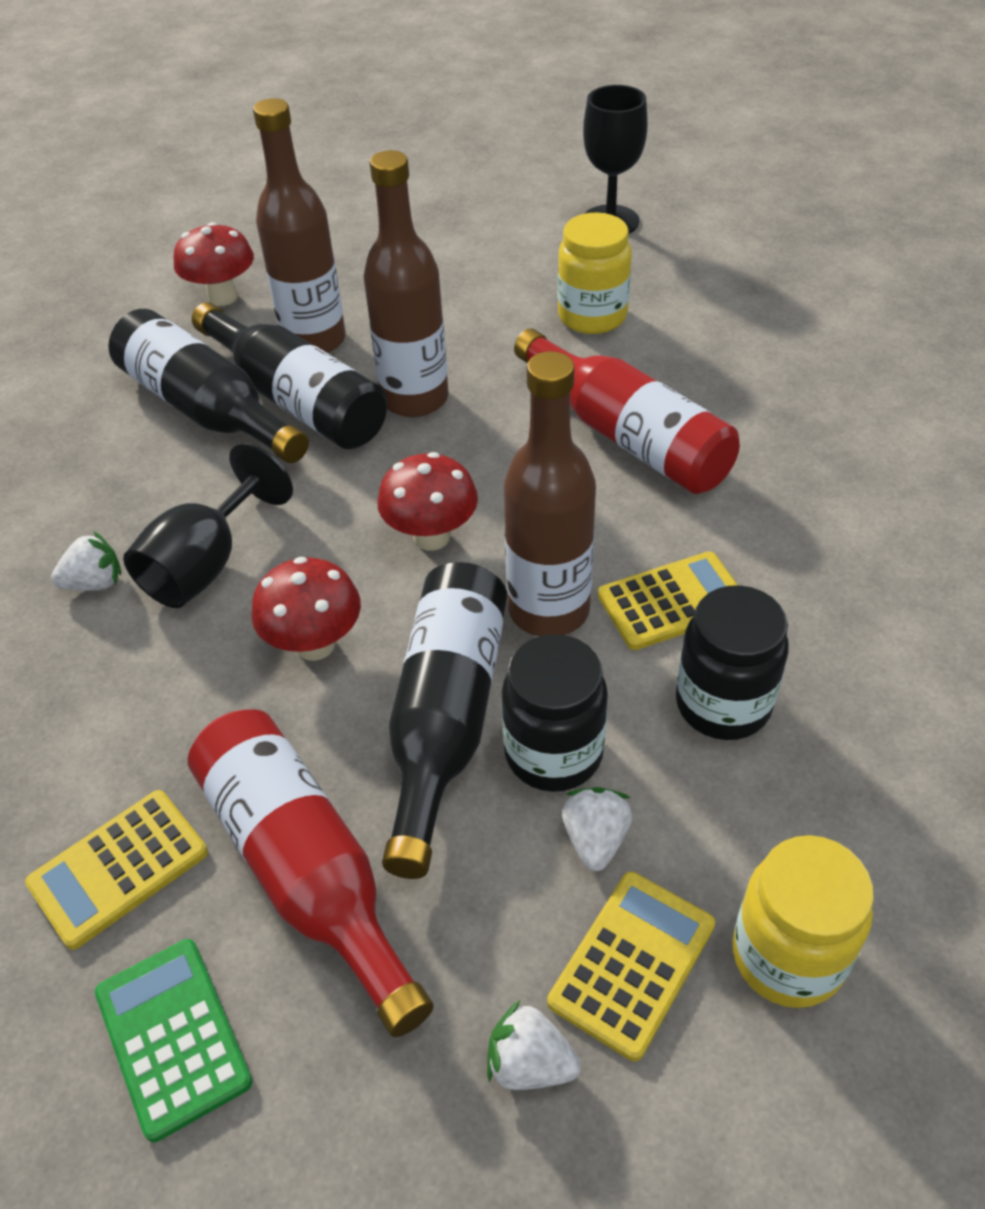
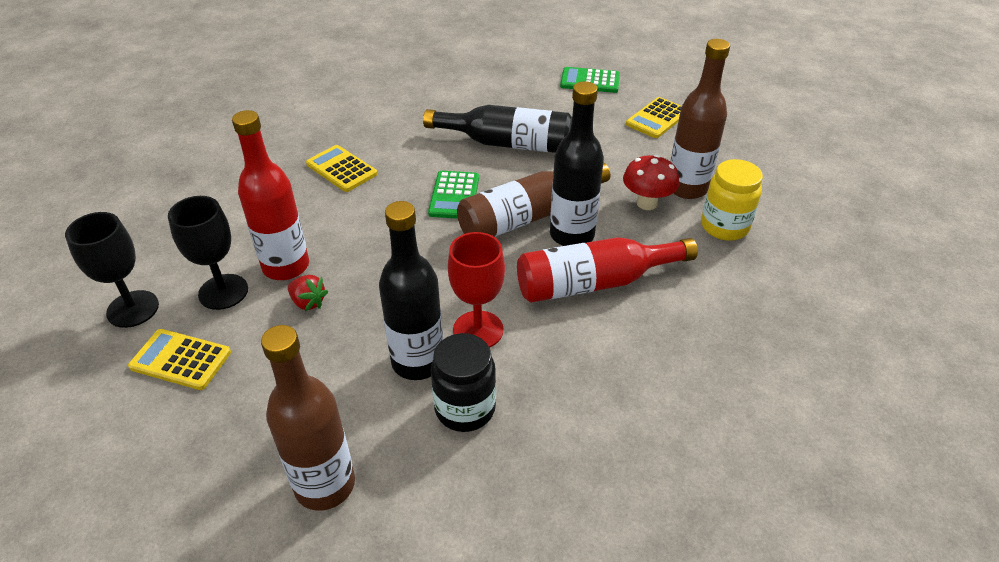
black jar: 2 -> 1
green calculator: 1 -> 2
red goblet: 0 -> 1
red mushroom: 3 -> 1
red strawberry: 0 -> 1
white strawberry: 3 -> 0
yellow jar: 2 -> 1

